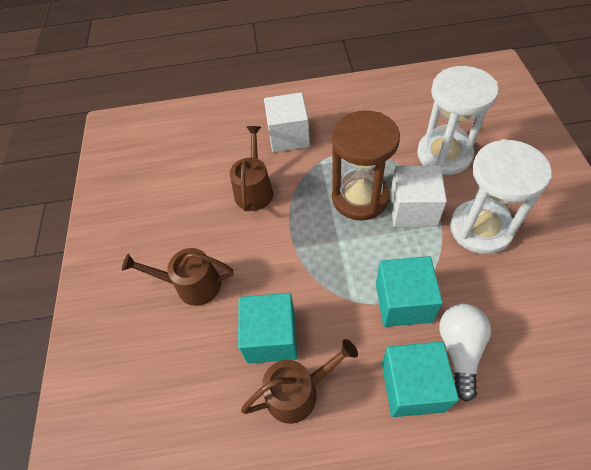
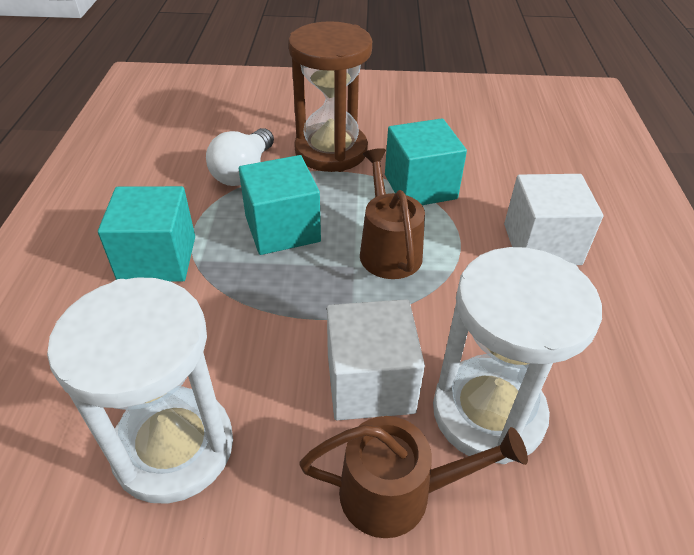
brown watering can: 3 -> 2

